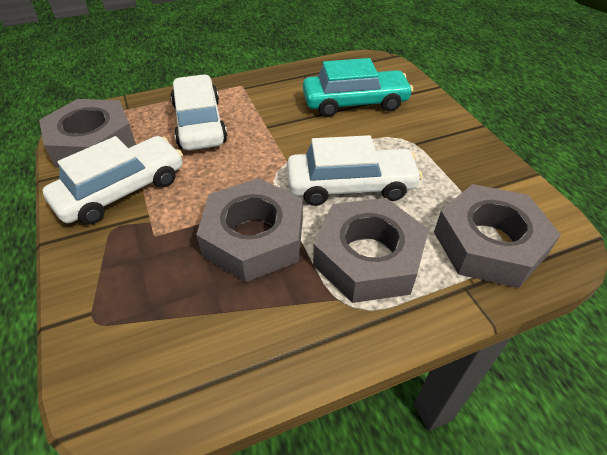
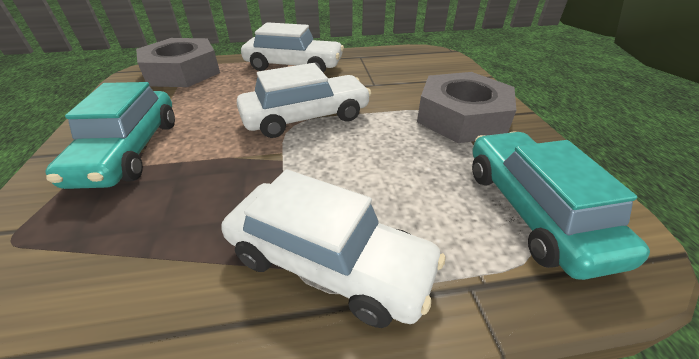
grey nut: 4 -> 2
turquoise car: 1 -> 2

